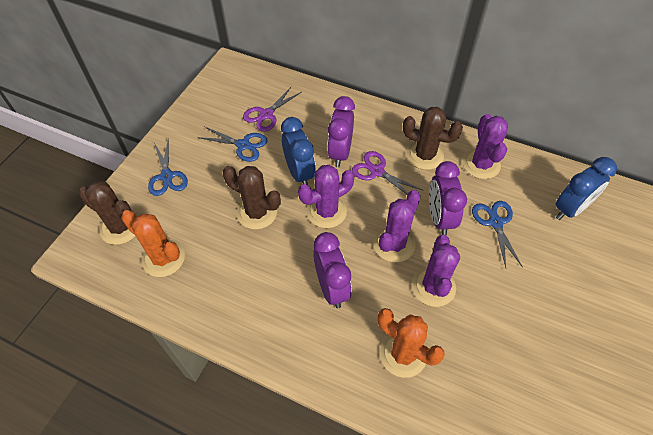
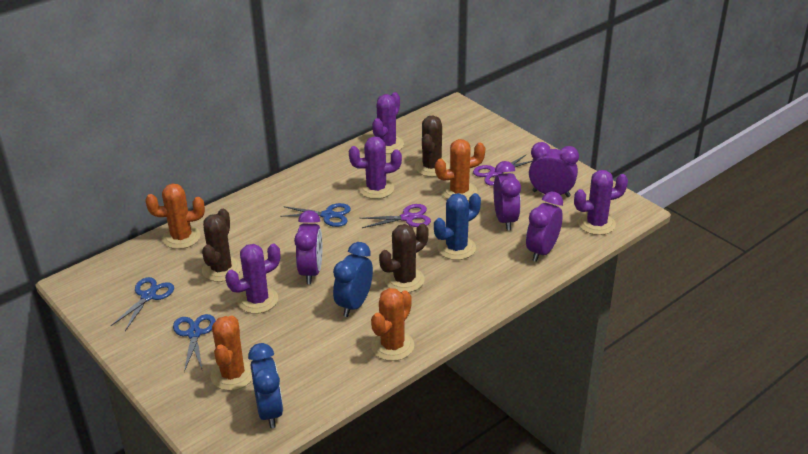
blue cactus: 0 -> 1
orange cactus: 2 -> 4
purple clock: 3 -> 4

